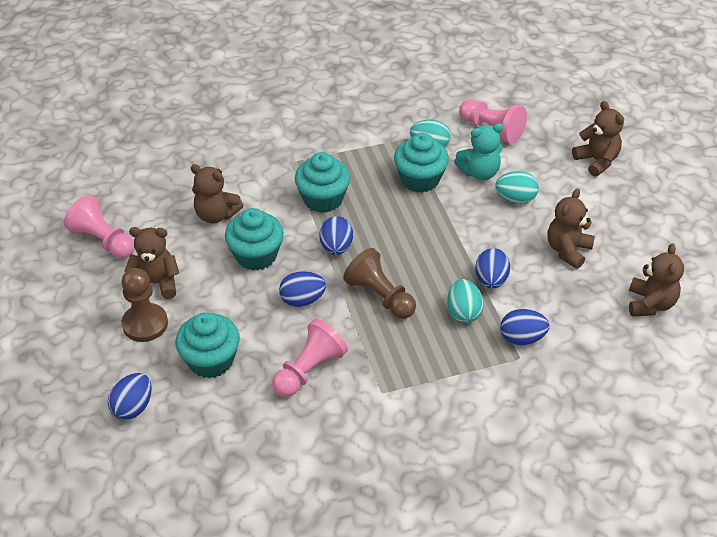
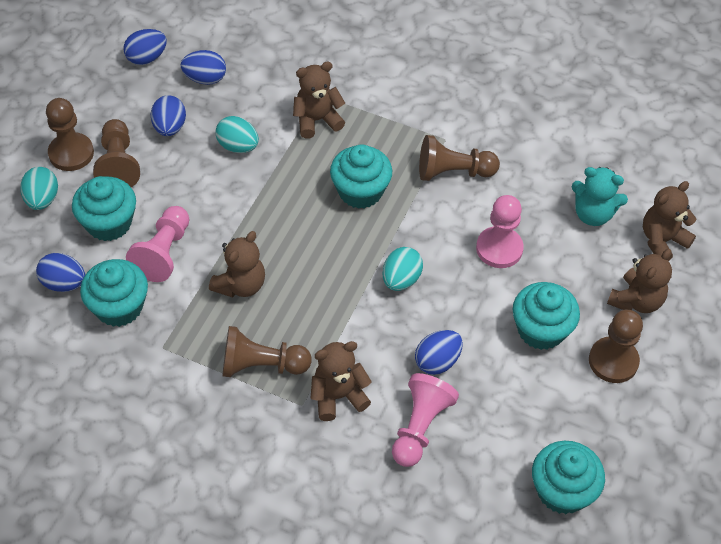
brown pawn: 2 -> 5
turquoise cupcake: 4 -> 5

